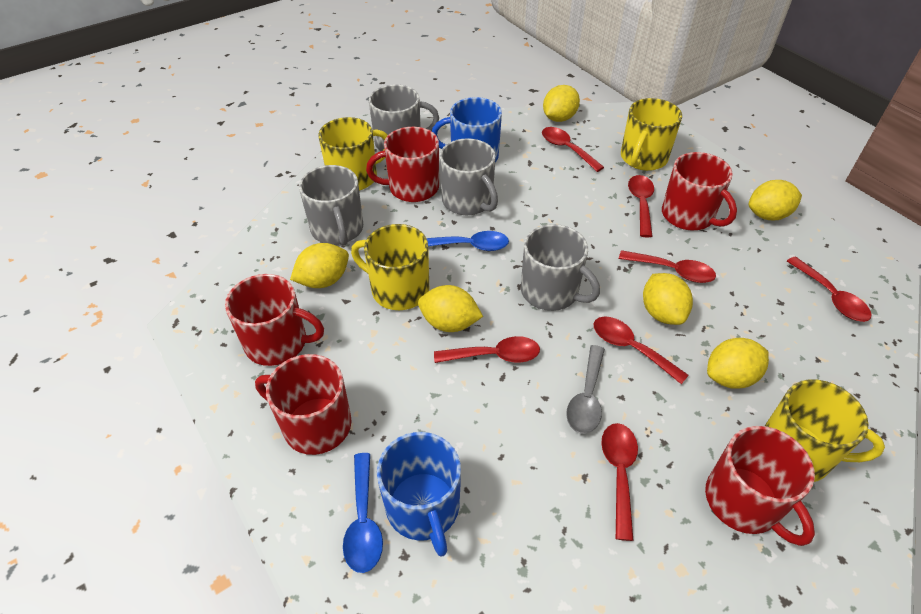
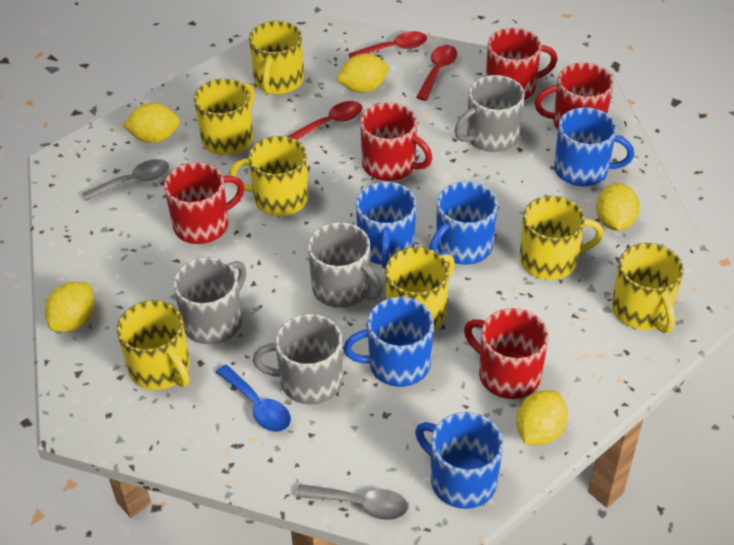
blue mug: 2 -> 5
blue spoon: 2 -> 1
grey spoon: 1 -> 2
red spoon: 7 -> 3
yellow lemon: 6 -> 5
yellow mug: 4 -> 7

